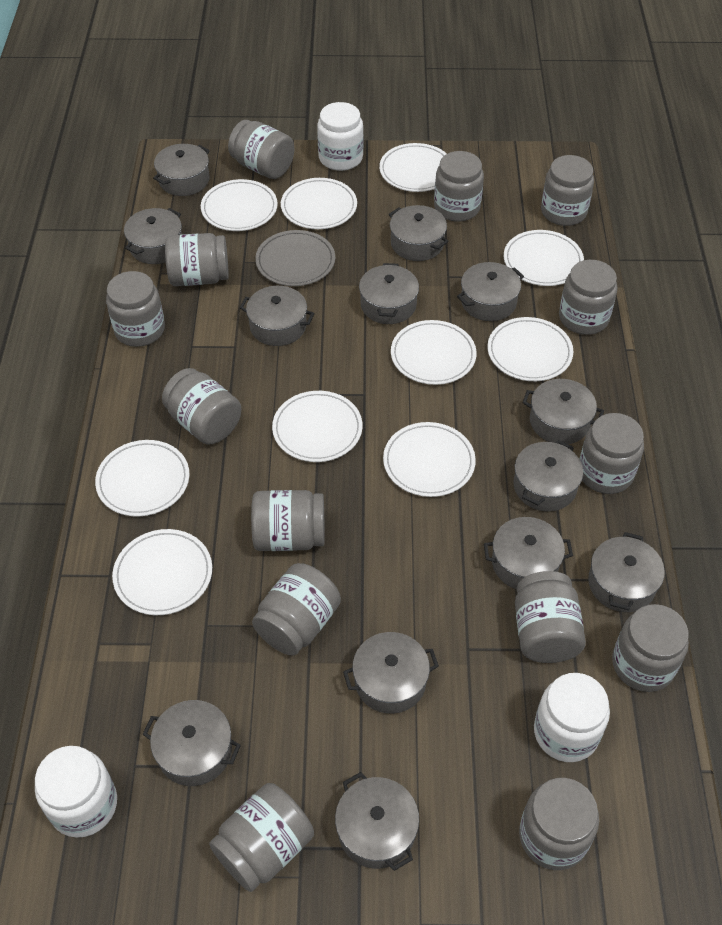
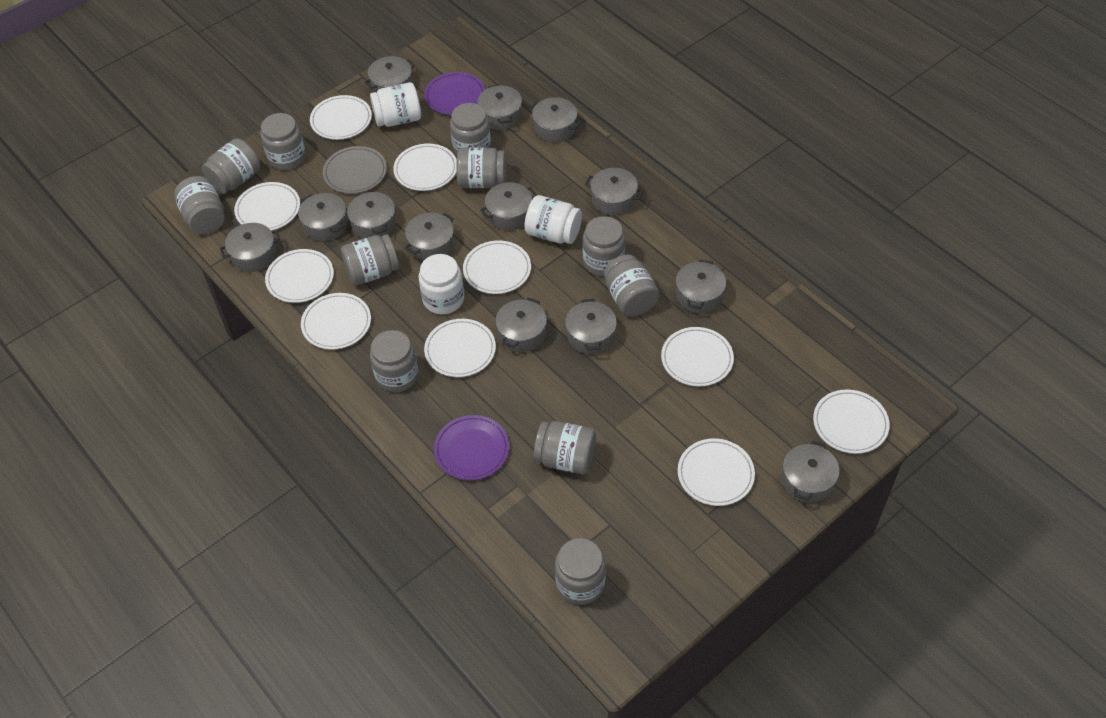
grey jar: 14 -> 11
purple plate: 0 -> 2

